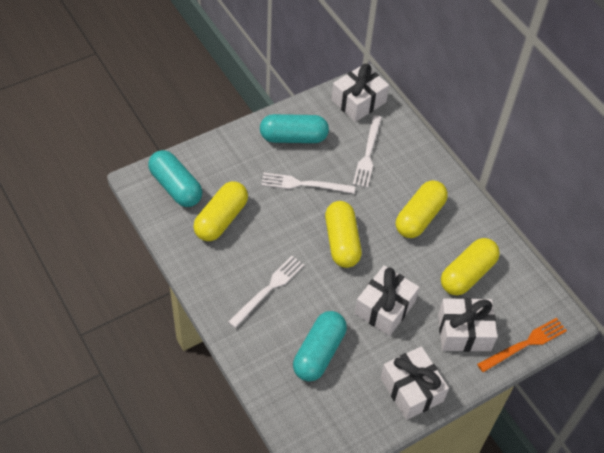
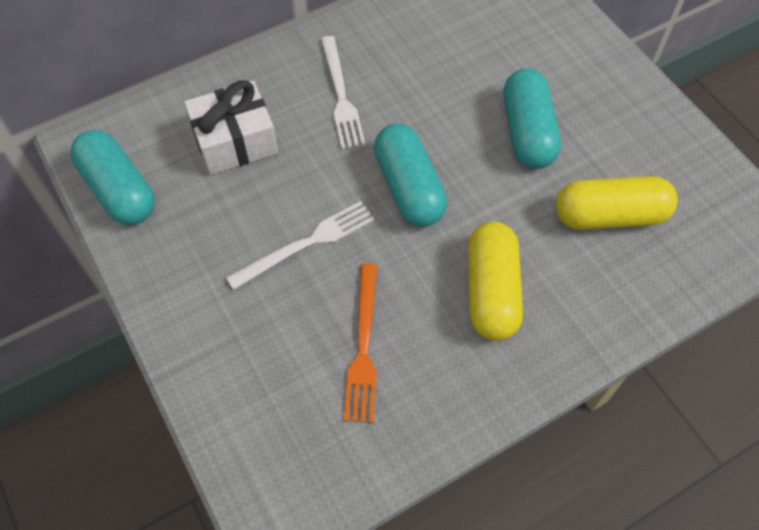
white fork: 3 -> 2
white gift: 4 -> 1
yellow capsule: 4 -> 2

